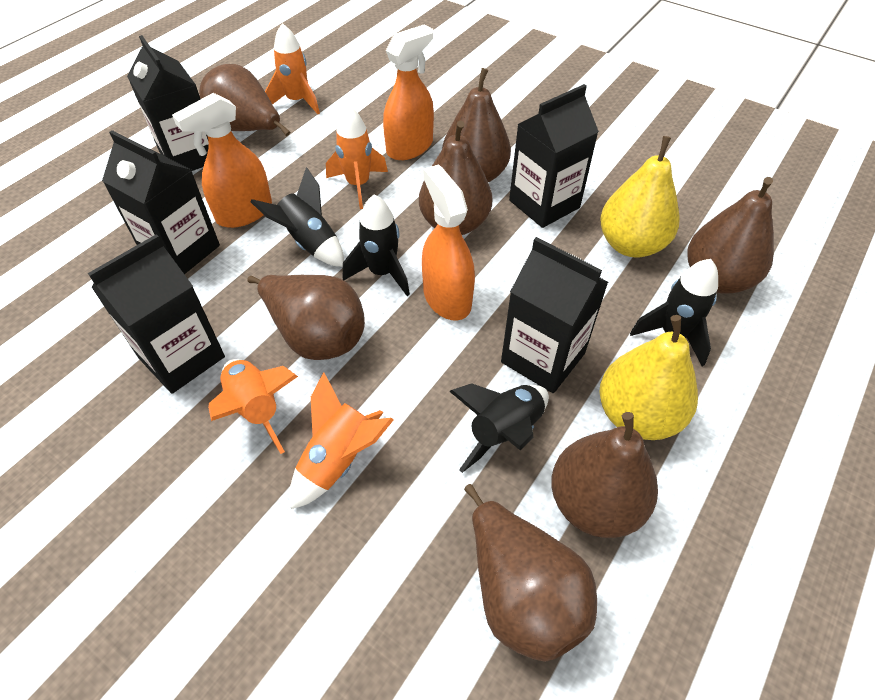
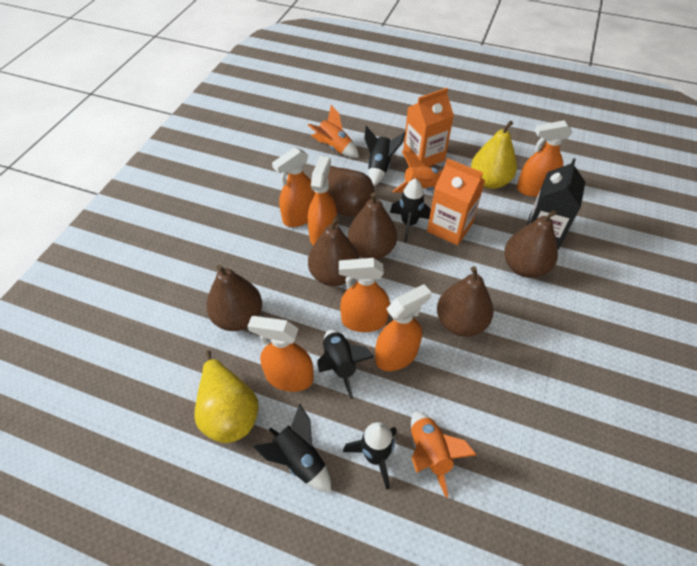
black carton: 5 -> 1
black rocket: 4 -> 5
brown pear: 7 -> 6
orange carton: 0 -> 2
orange rocket: 4 -> 3
orange spray bottle: 3 -> 6

